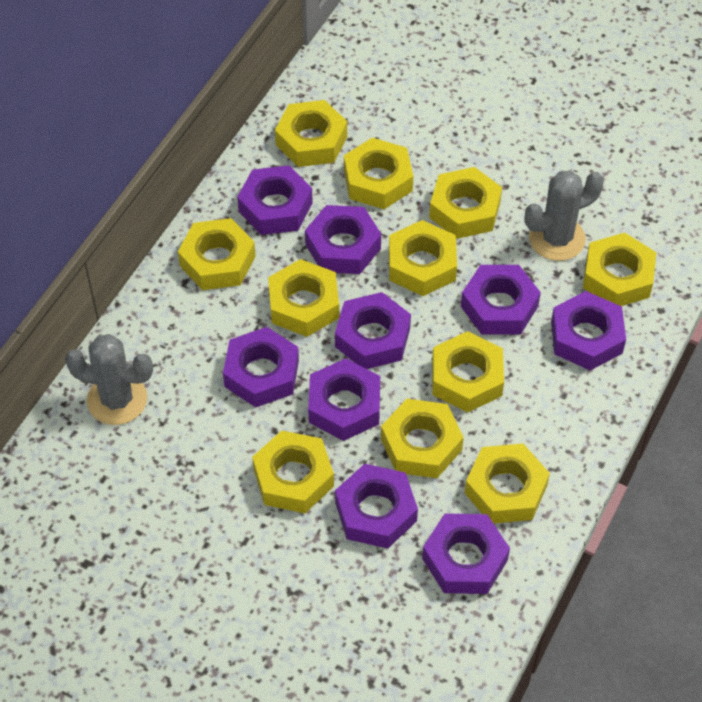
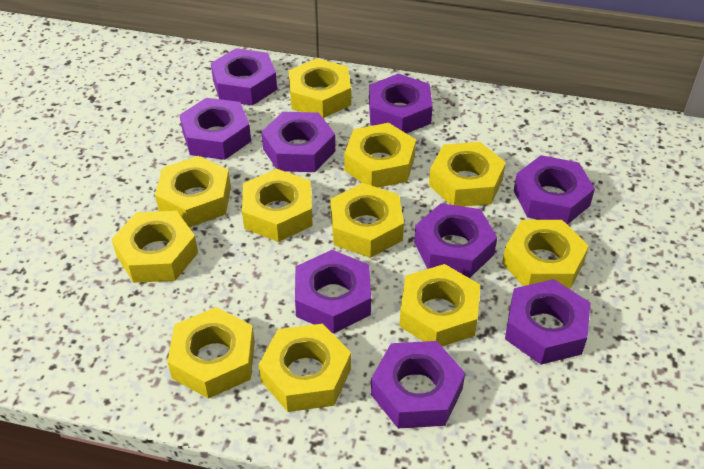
grey cactus: 2 -> 0

